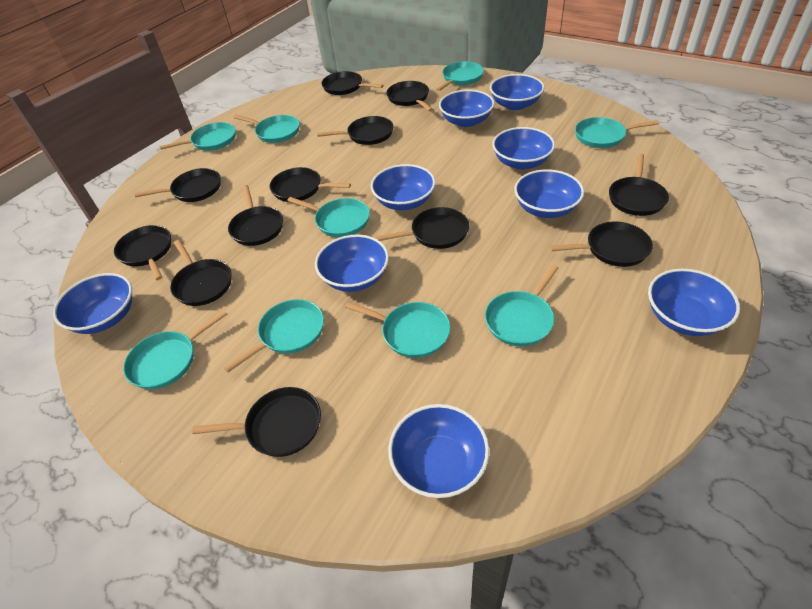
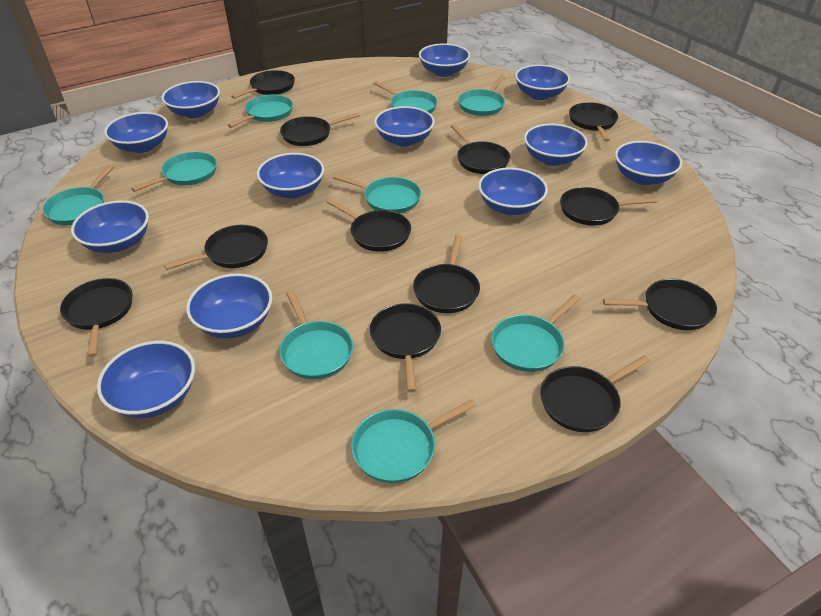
blue bowl: 9 -> 12

